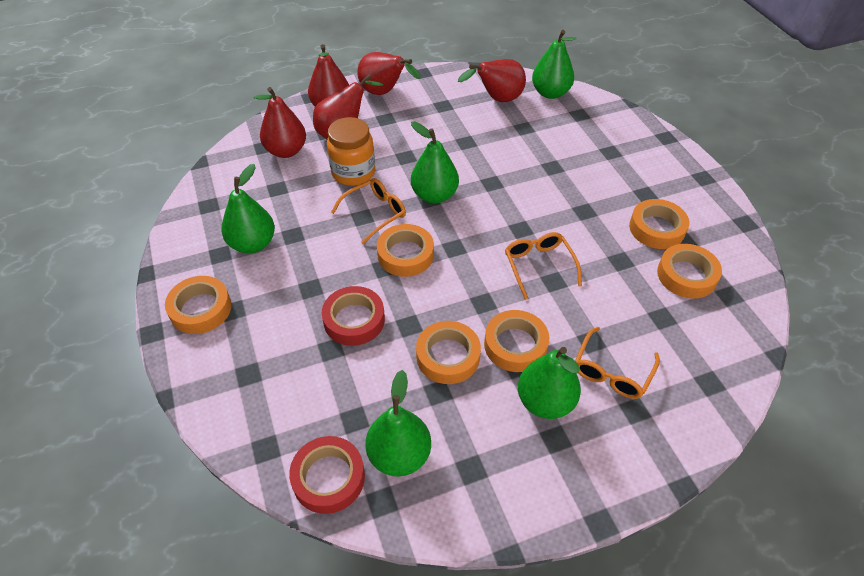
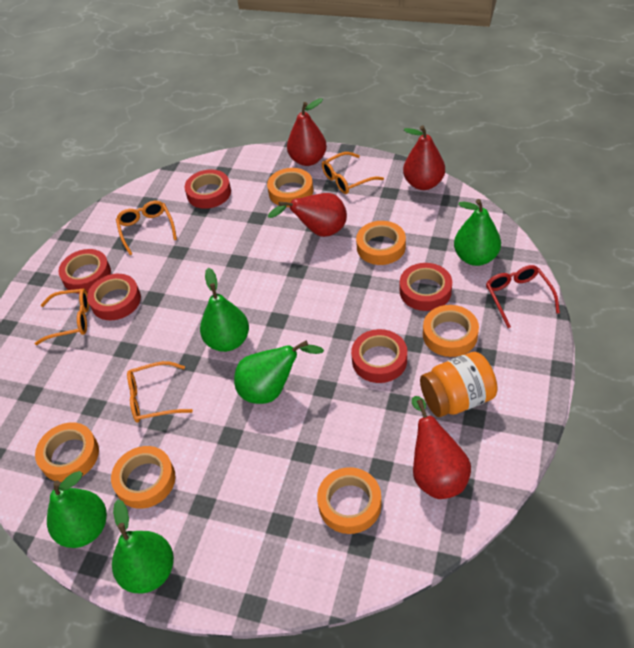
orange glasses: 3 -> 4
red glasses: 0 -> 1
red pear: 5 -> 4
red tape: 2 -> 5

